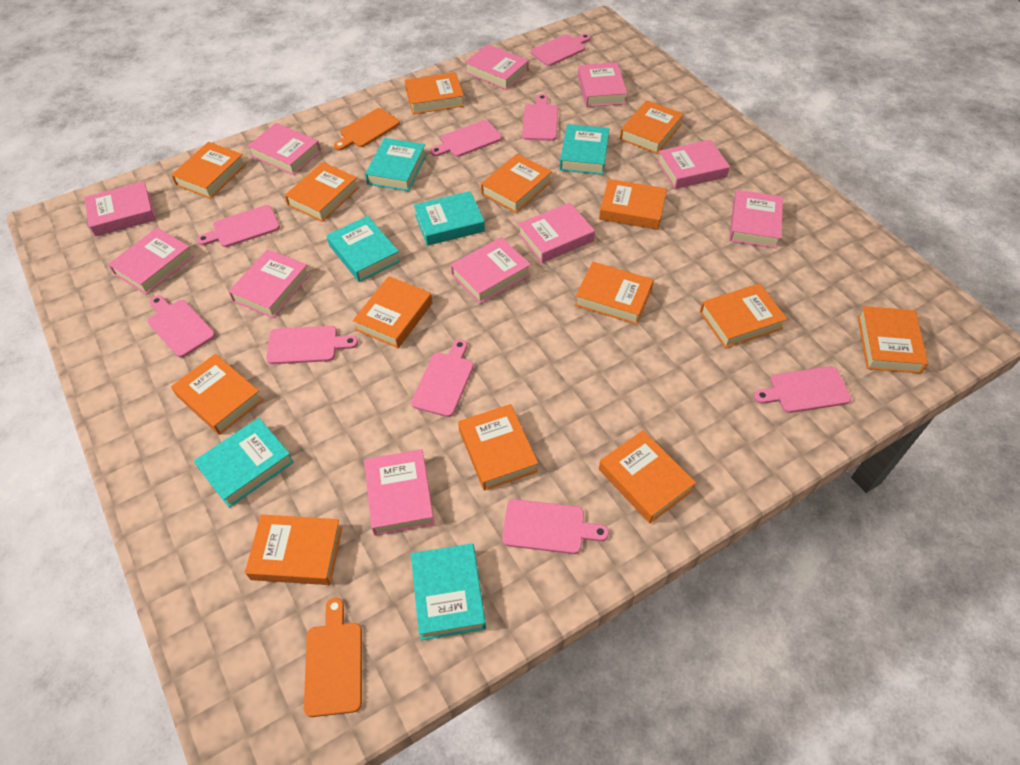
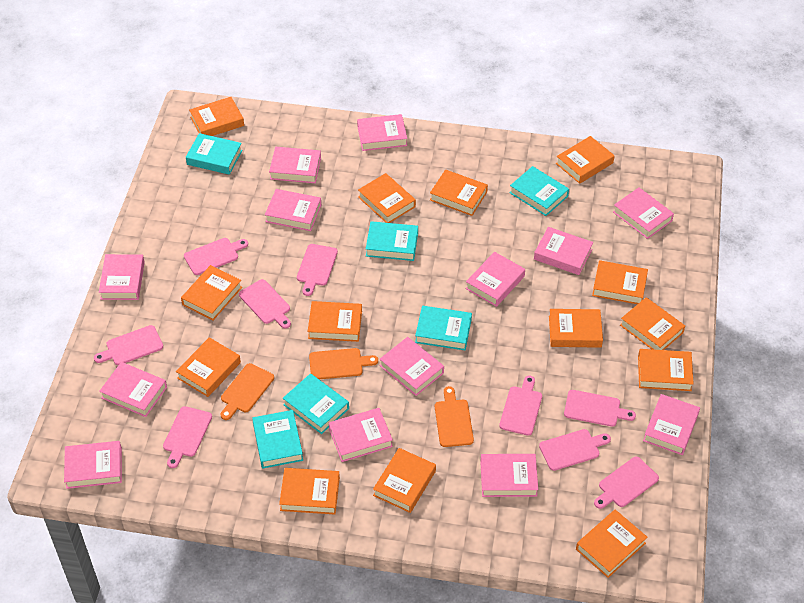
orange cutting board: 2 -> 3
pink book: 11 -> 13

